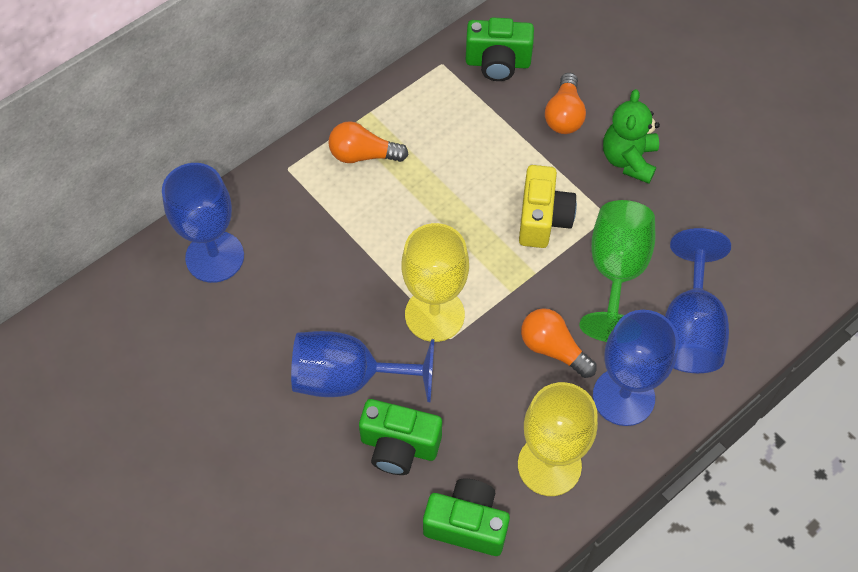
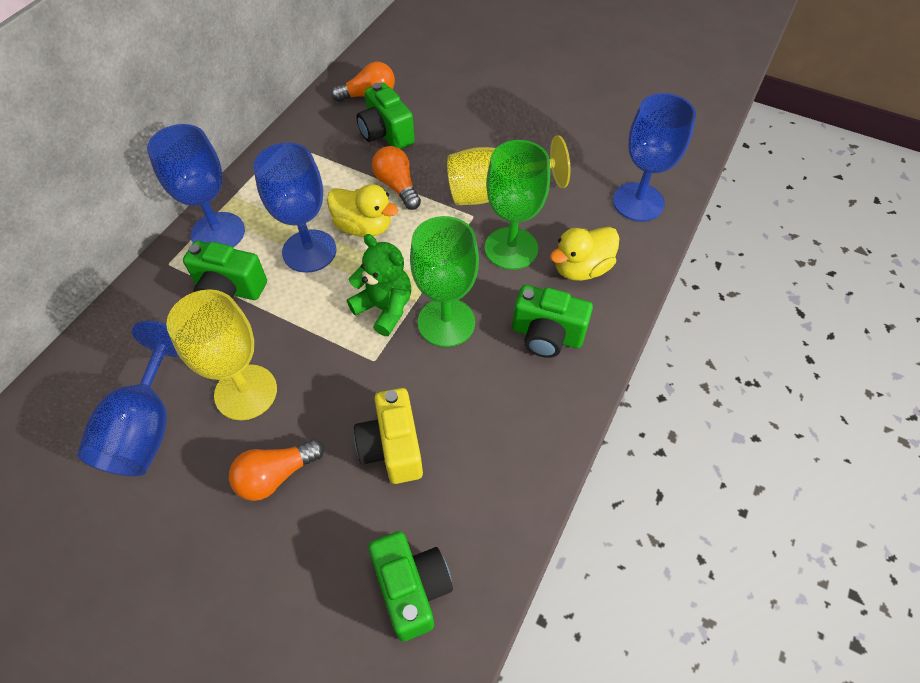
green camera: 3 -> 4
green goblet: 1 -> 2
yellow duck: 0 -> 2

